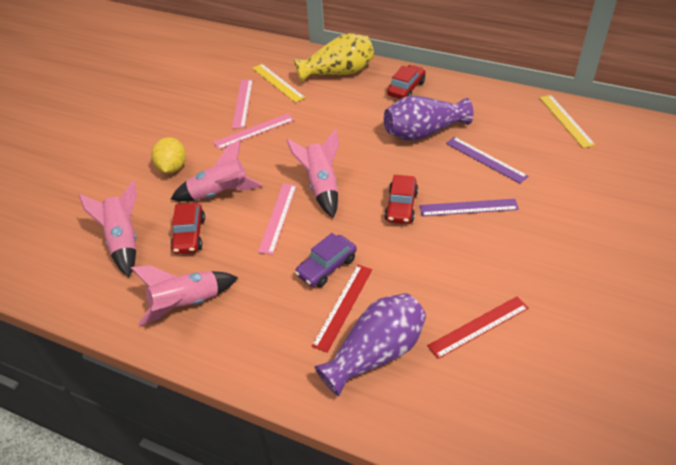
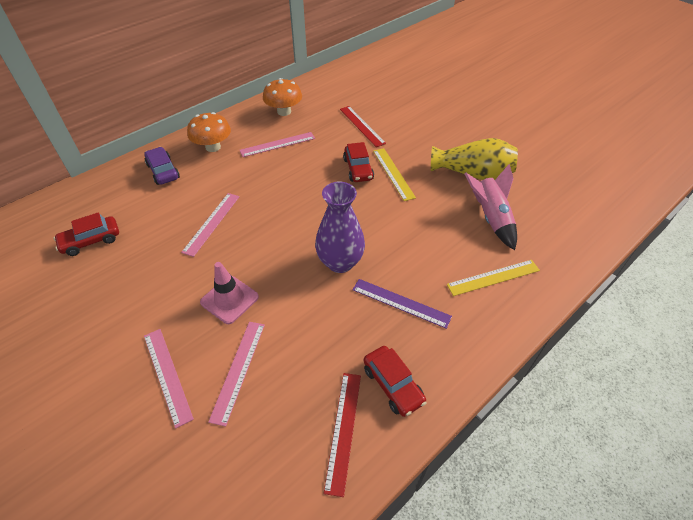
orange mushroom: 0 -> 2
pink rocket: 4 -> 1
pink ruler: 3 -> 4
pink traffic cone: 0 -> 1
purple ruler: 2 -> 1
purple vase: 2 -> 1
yellow lemon: 1 -> 0

